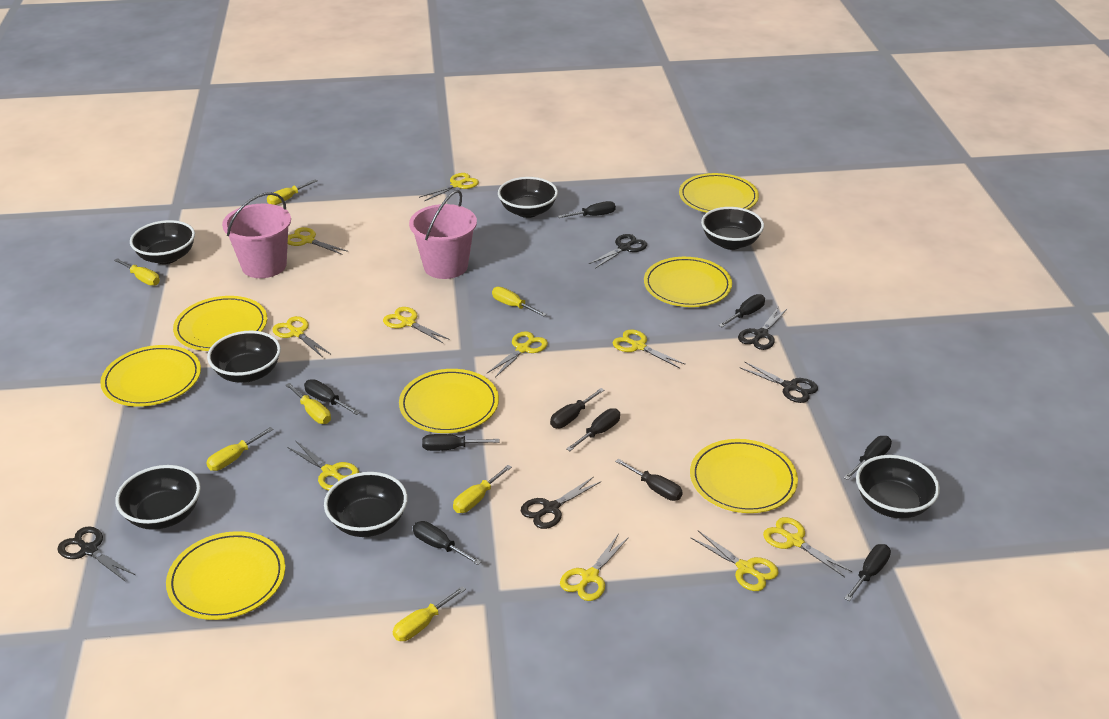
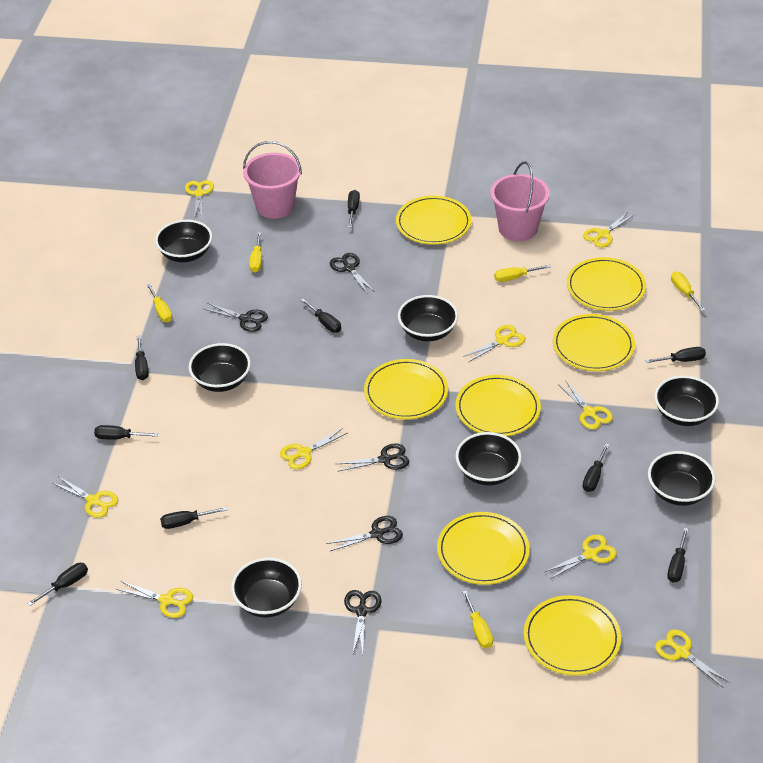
black screwdriver: 10 -> 9
yellow scissors: 10 -> 9
yellow screwdriver: 7 -> 5

